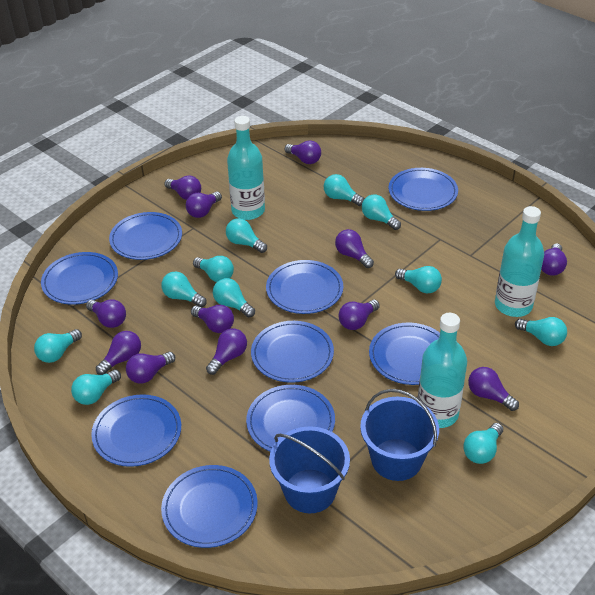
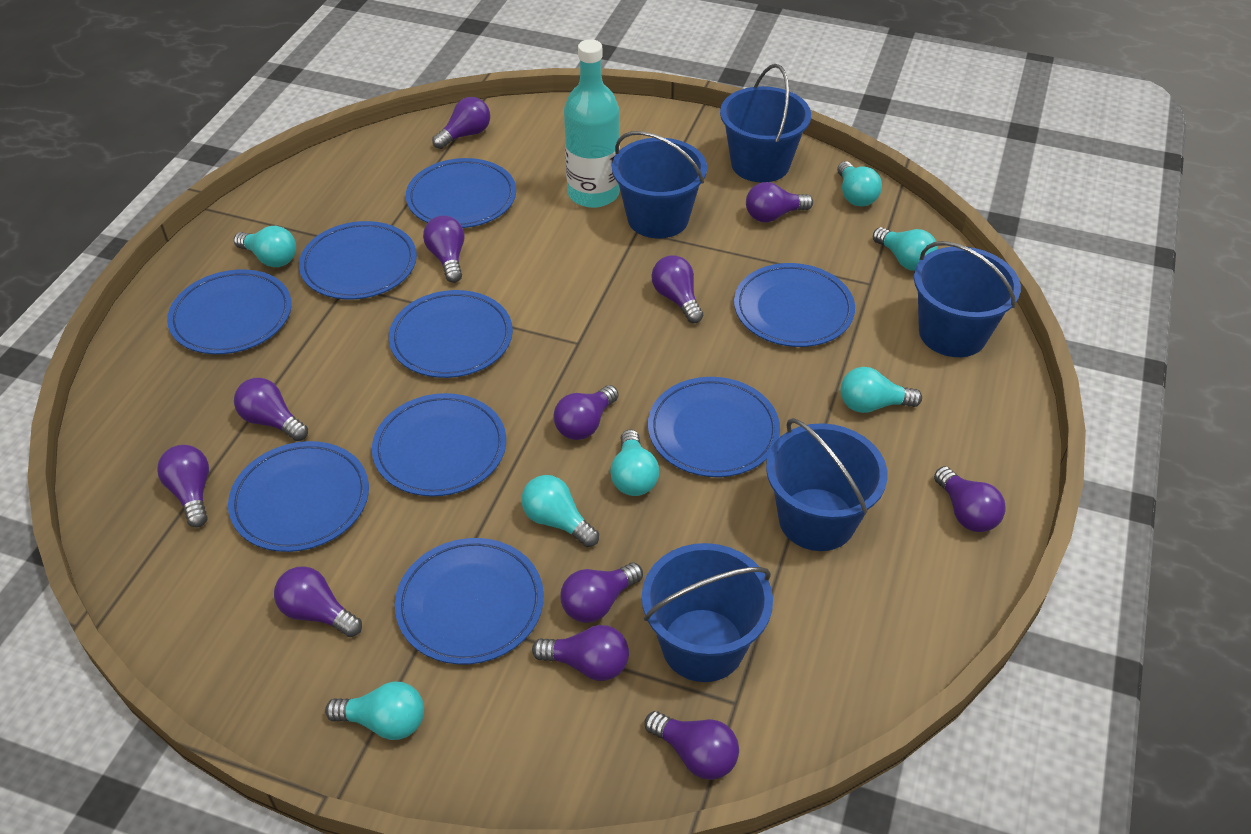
blue bucket: 2 -> 5
turquoise bottle: 3 -> 1
turquoise light bulb: 11 -> 7

